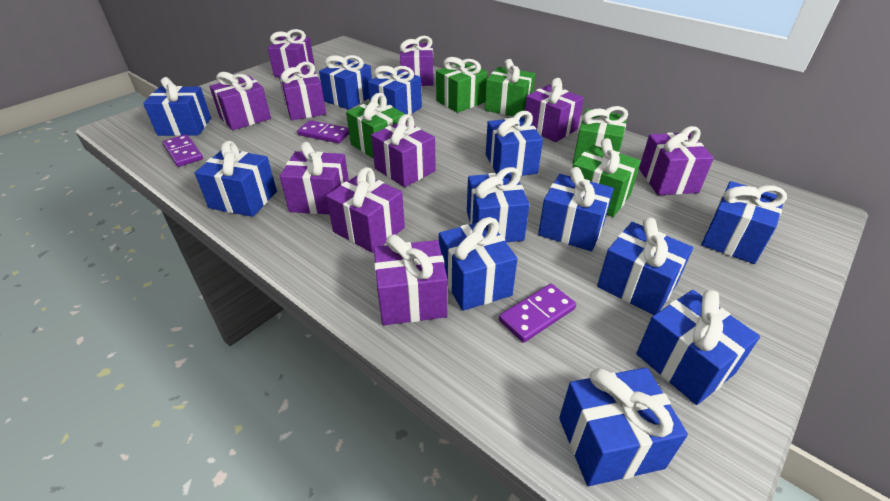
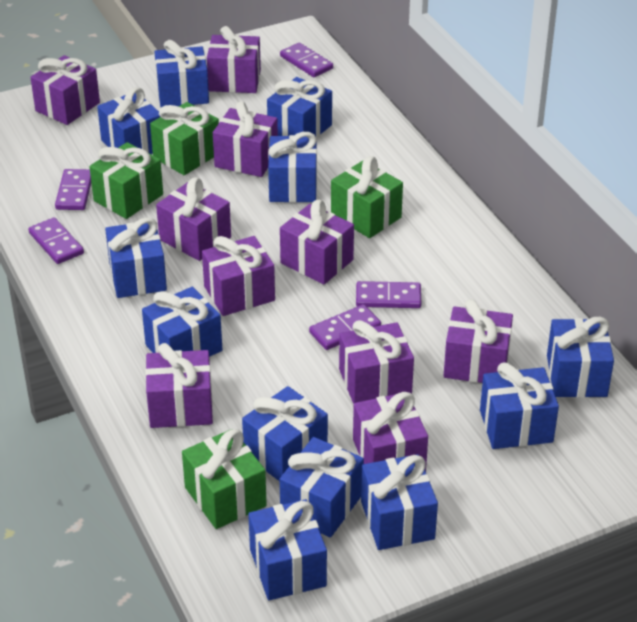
green gift: 5 -> 4
purple domino: 3 -> 5

